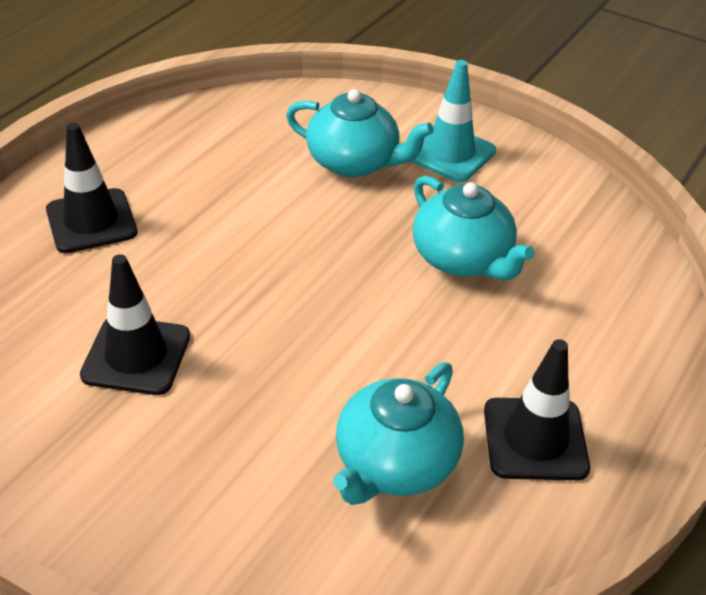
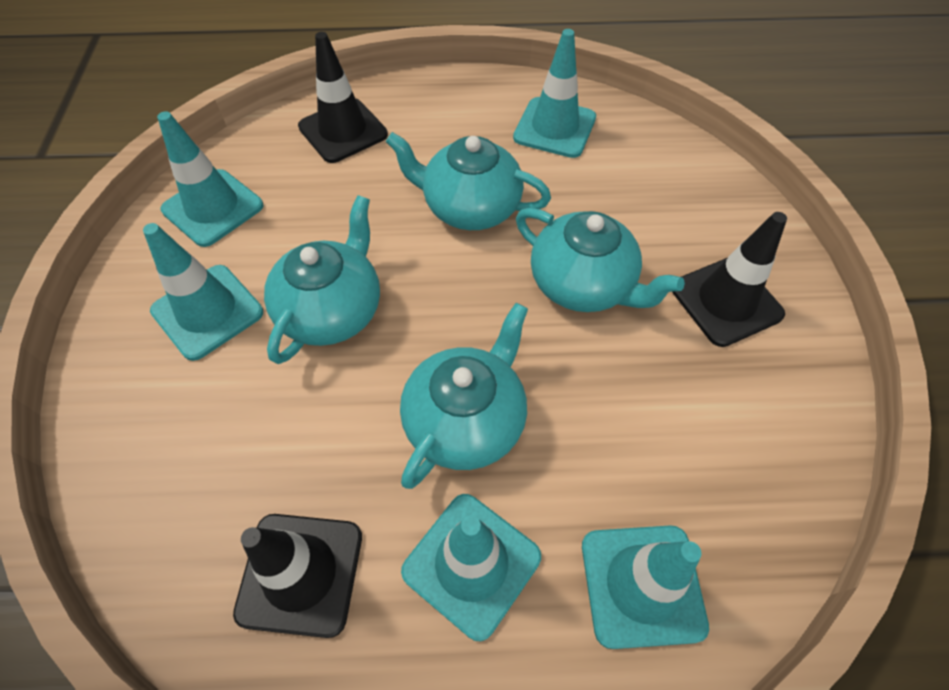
turquoise teapot: 3 -> 4
turquoise traffic cone: 1 -> 5

